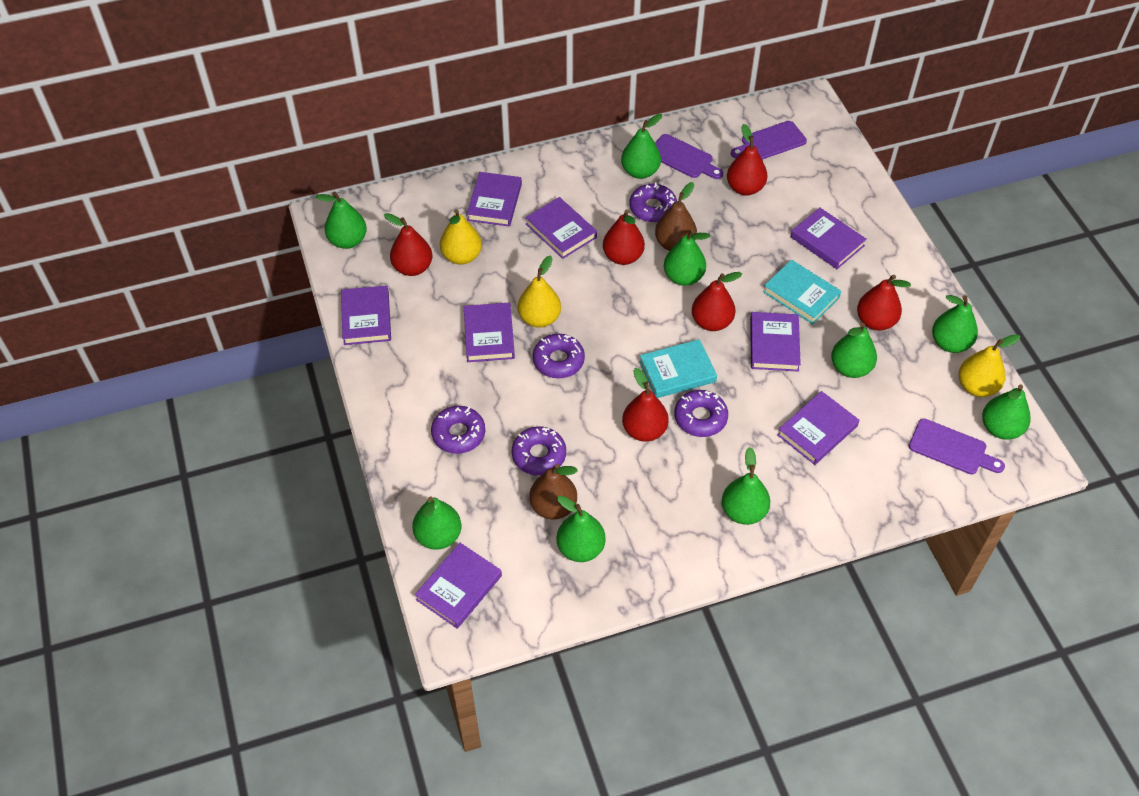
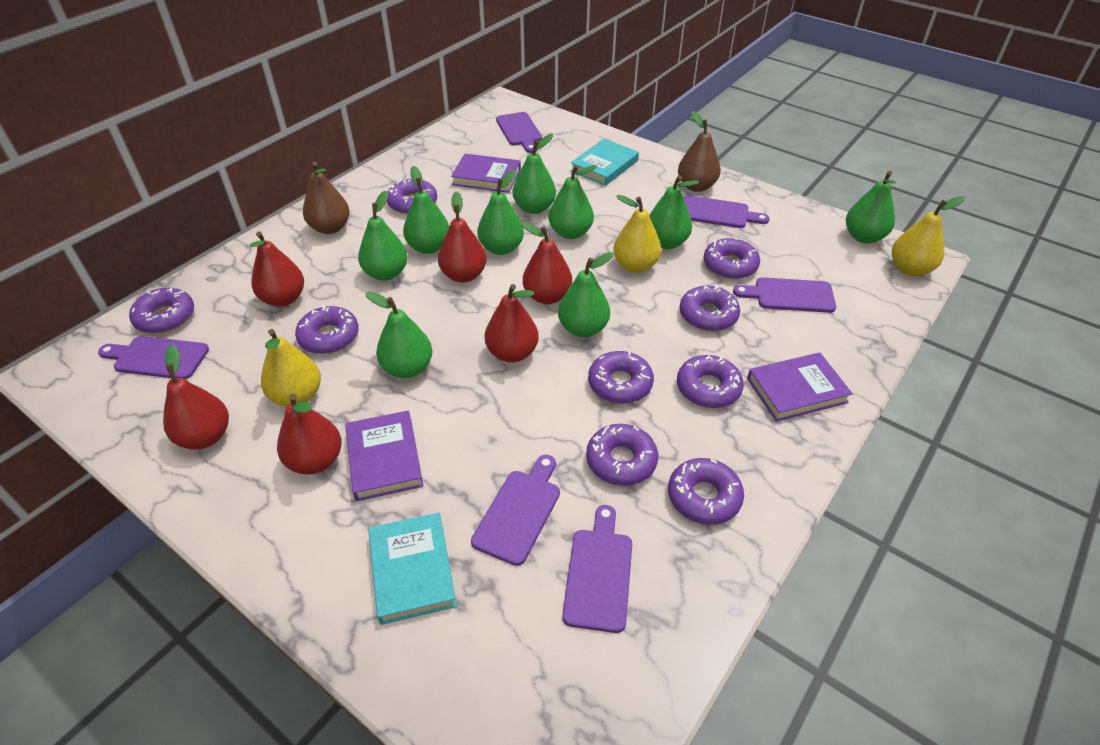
purple book: 8 -> 3
purple cutting board: 3 -> 6
purple donut: 5 -> 9

